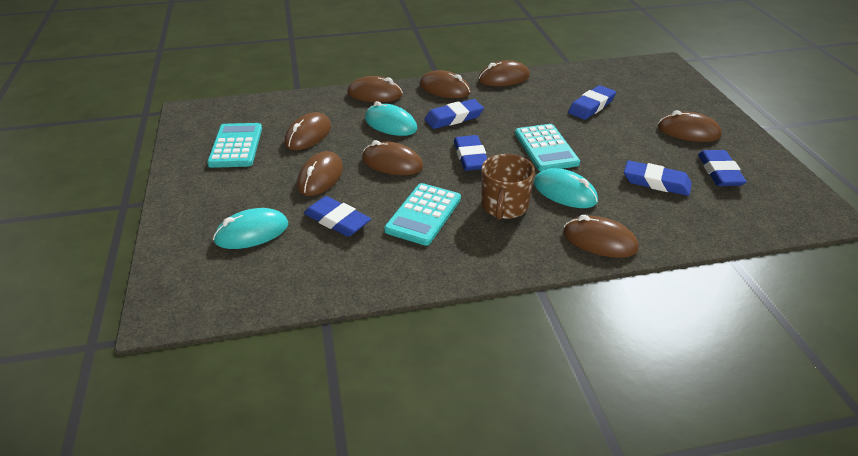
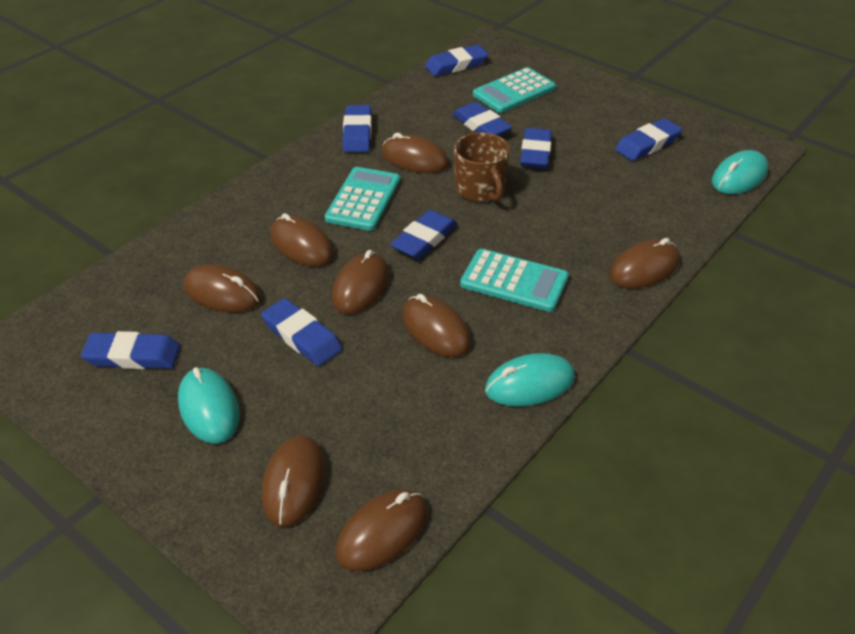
blue eraser: 6 -> 8

